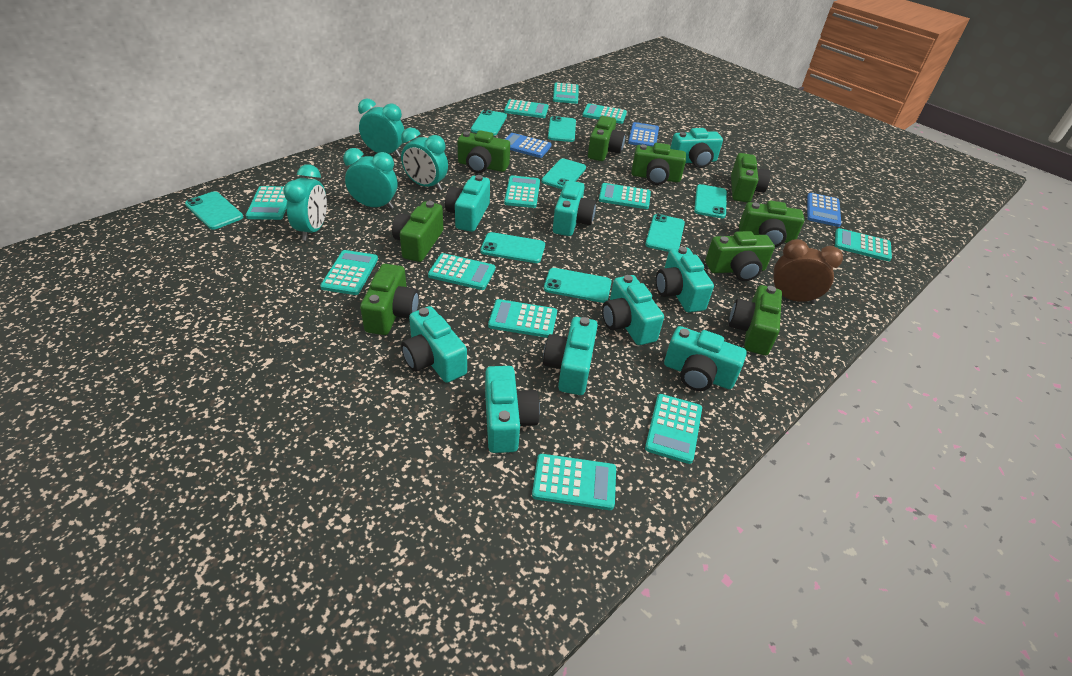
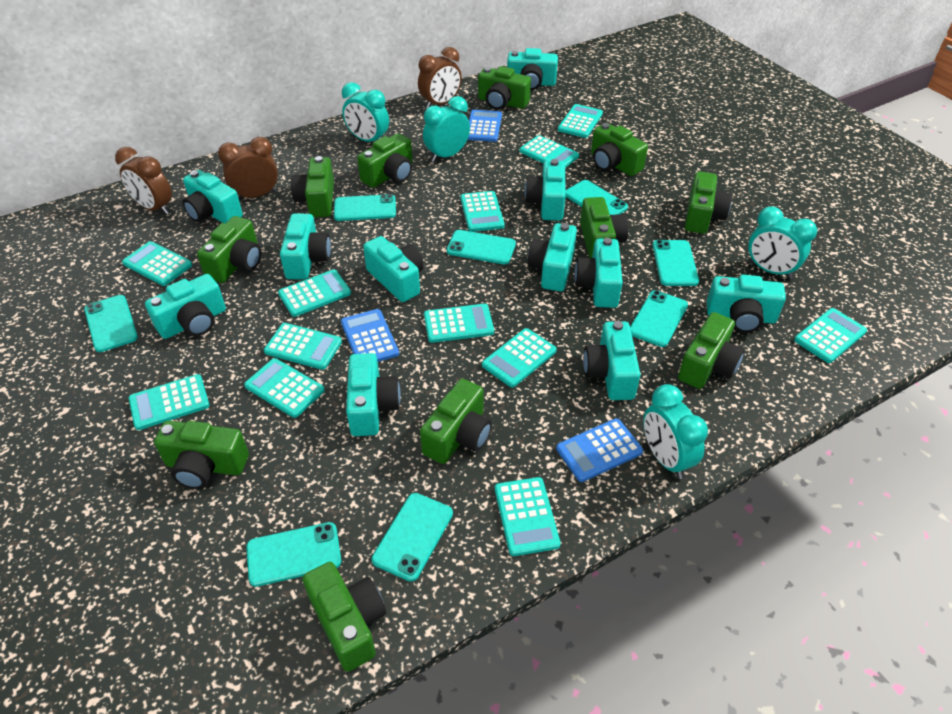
brown clock: 1 -> 3
green camera: 9 -> 11
turquoise camera: 9 -> 11

